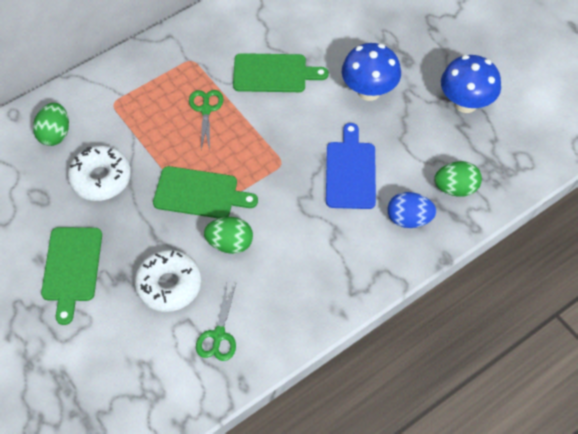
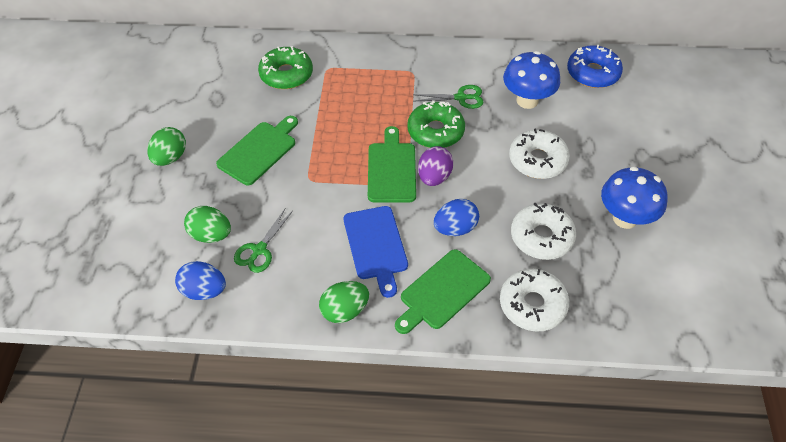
blue donut: 0 -> 1
blue egg: 1 -> 2
green donut: 0 -> 2
purple egg: 0 -> 1
white donut: 2 -> 3

